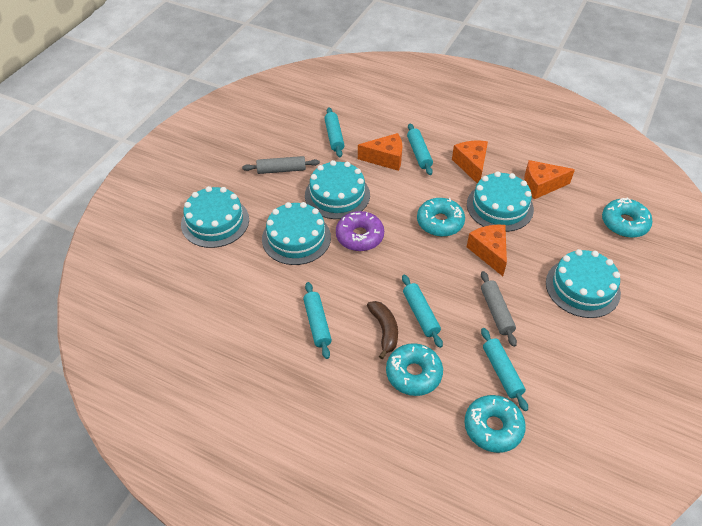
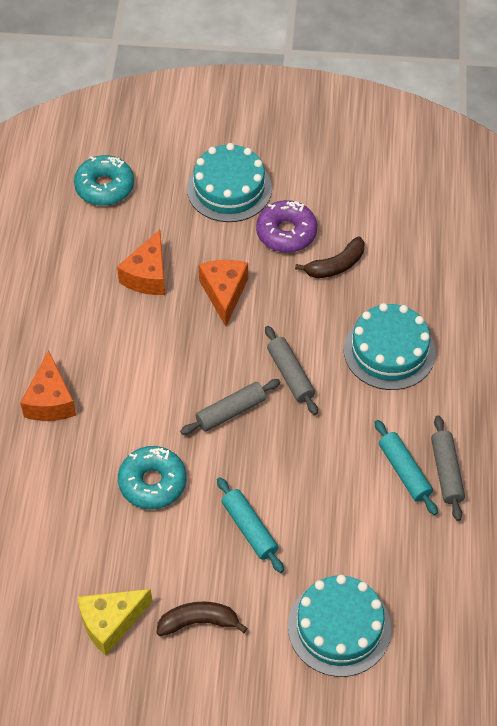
brown banana: 1 -> 2
grey rolling pin: 2 -> 3
orange cheese: 4 -> 3
turquoise cake: 5 -> 3
turquoise donut: 4 -> 2
turquoise rolling pin: 5 -> 2
yellow cheese: 0 -> 1

